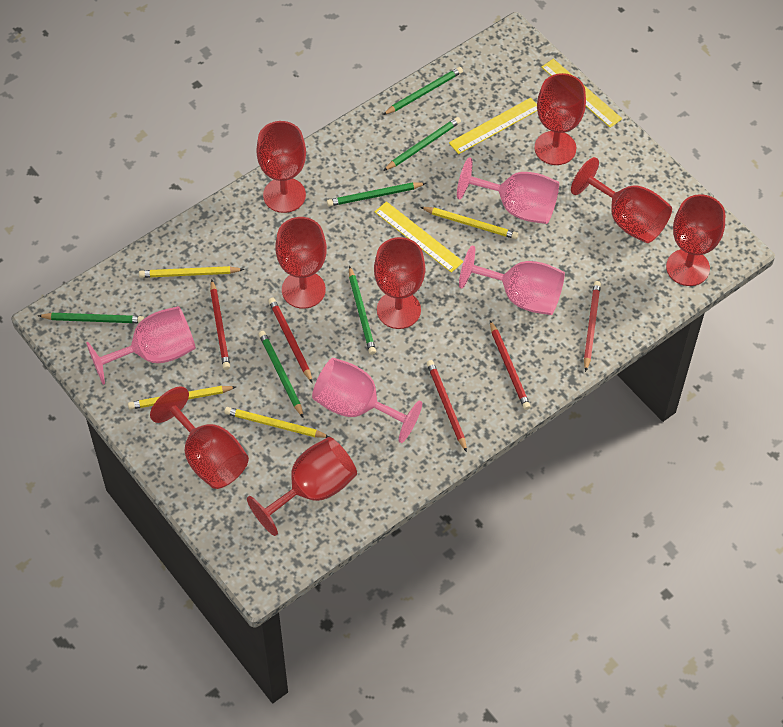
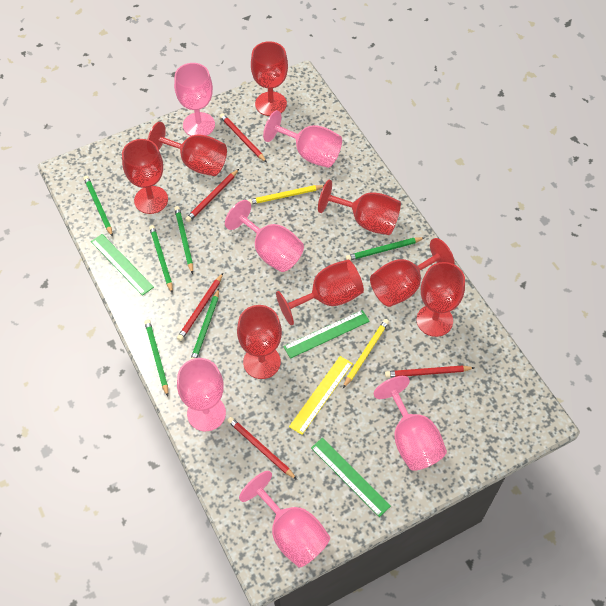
green ruler: 0 -> 3
pink goblet: 4 -> 6
yellow pencil: 4 -> 2
yellow ruler: 3 -> 1

